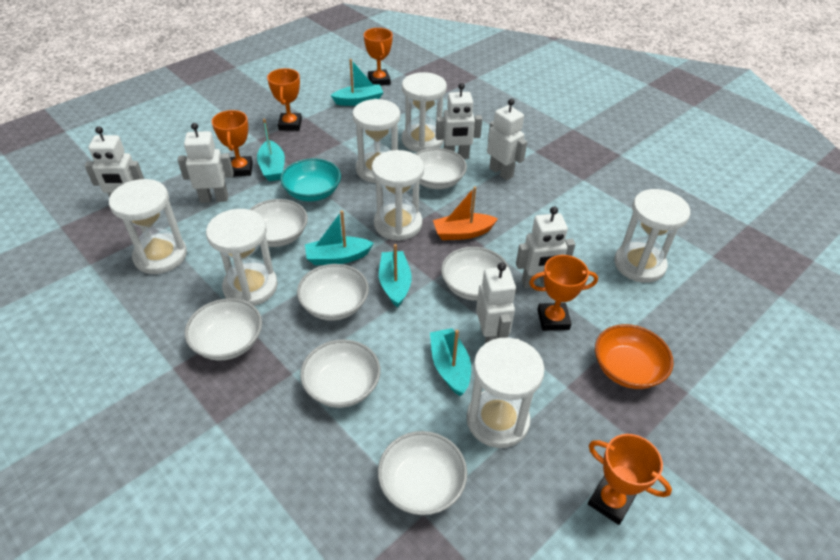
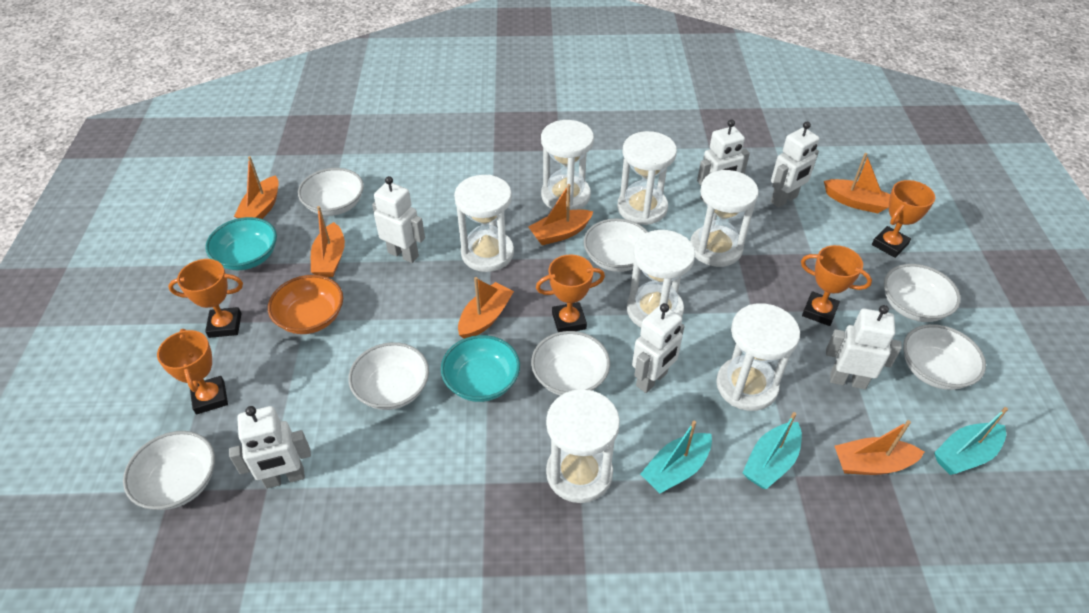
orange boat: 1 -> 6
turquoise boat: 5 -> 3
turquoise bowl: 1 -> 2

